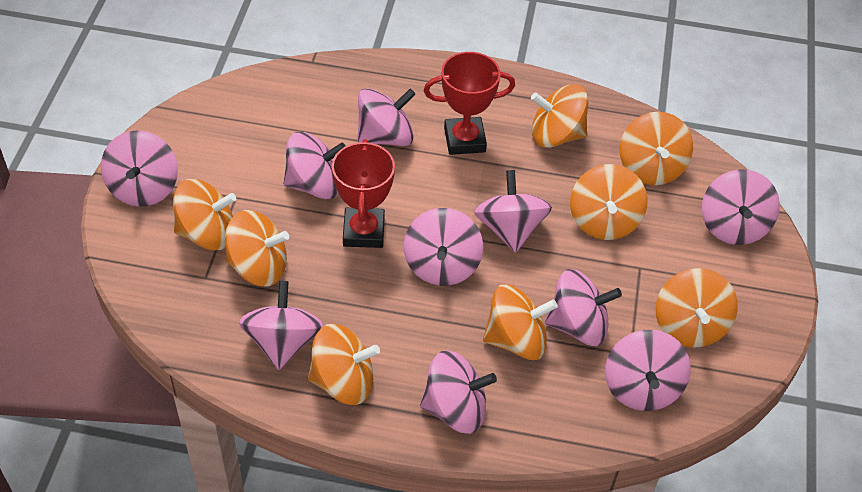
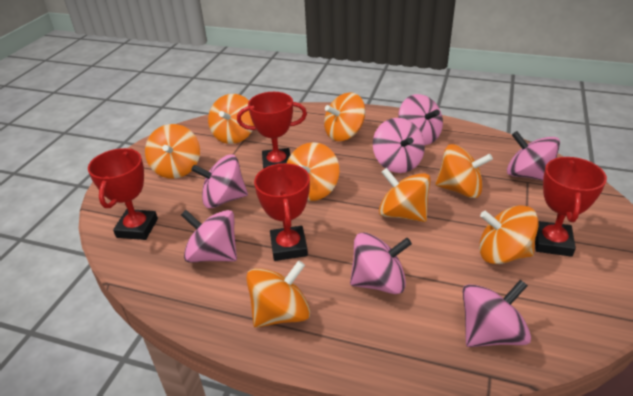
pink spinning top: 10 -> 7
red trophy: 2 -> 4

